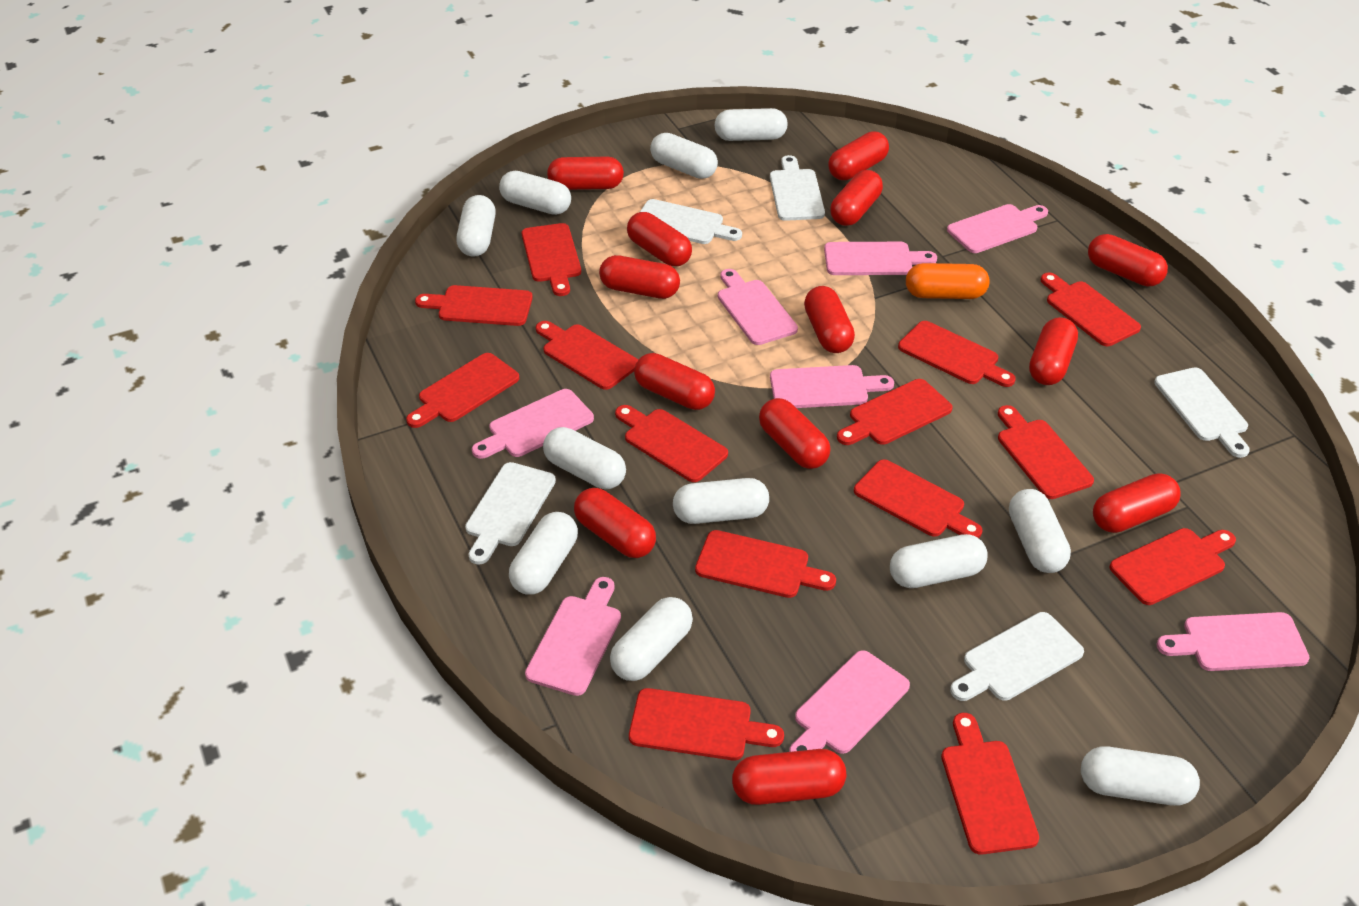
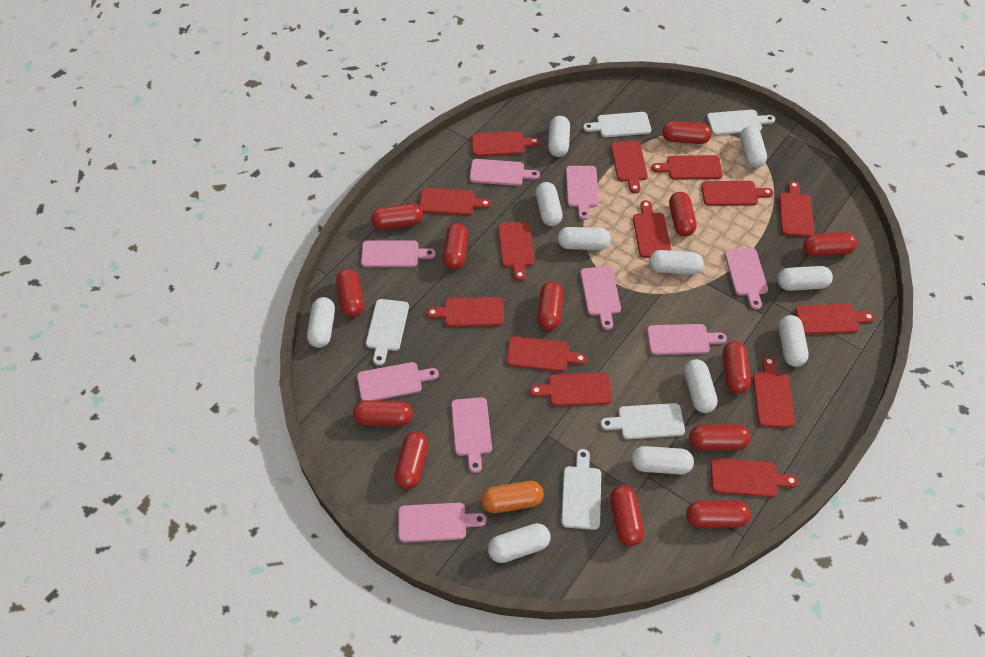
pink cutting board: 8 -> 9

